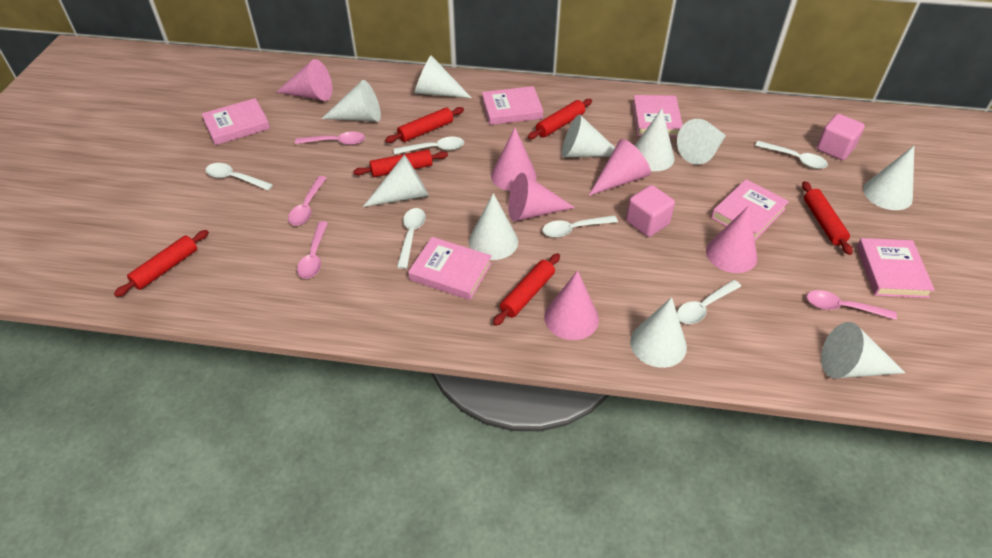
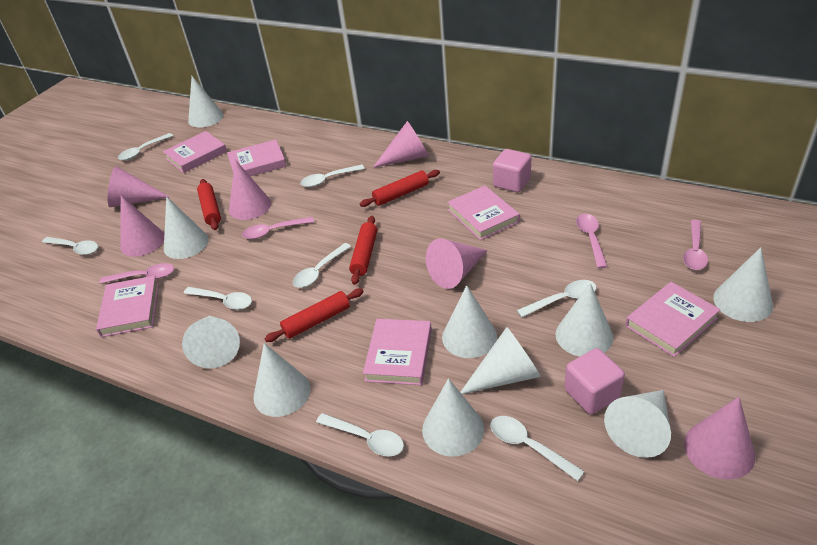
red rolling pin: 6 -> 4
white spoon: 6 -> 8

